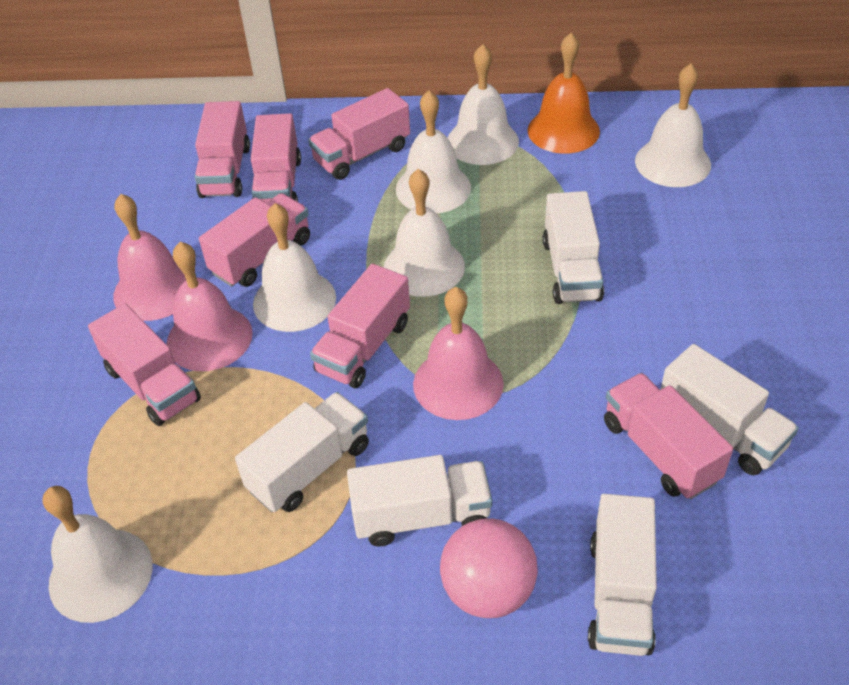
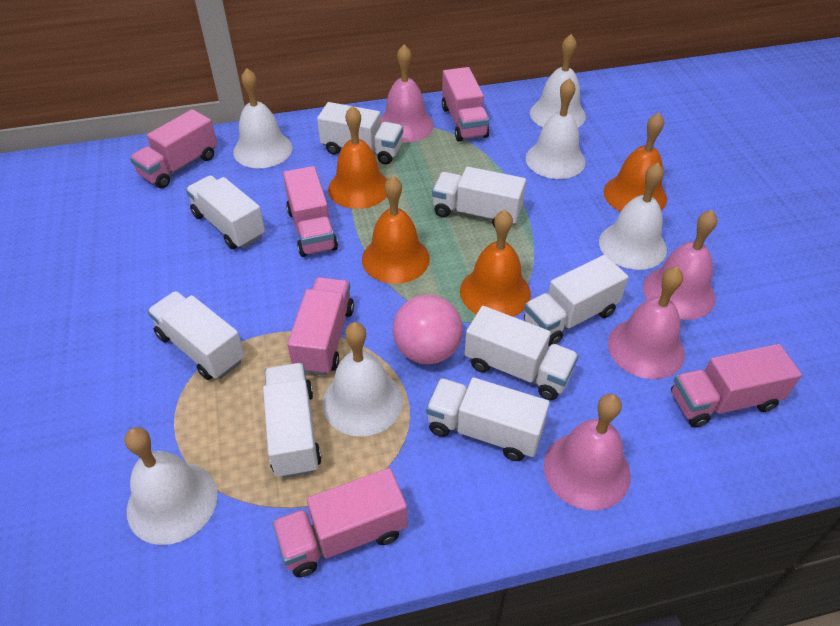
orange bell: 1 -> 4
pink bell: 3 -> 4
pink truck: 7 -> 6
white truck: 5 -> 8

